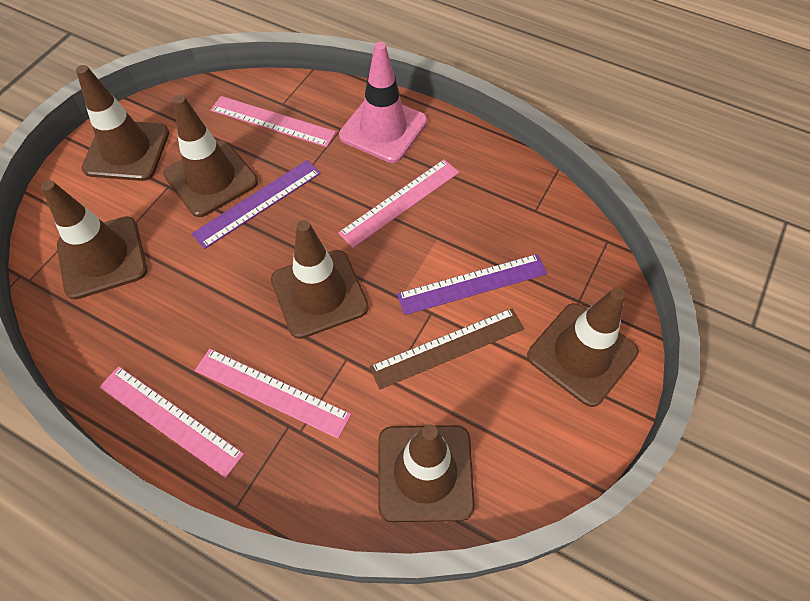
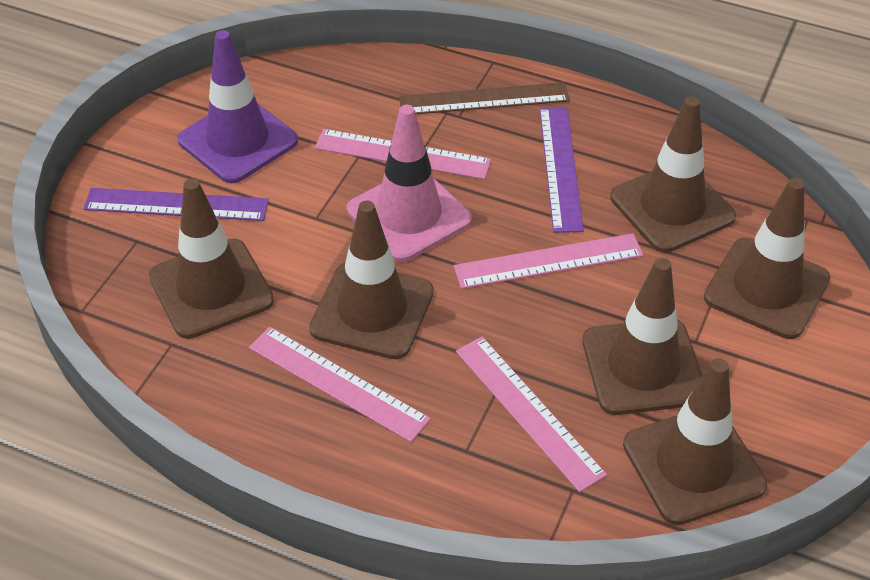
purple traffic cone: 0 -> 1

